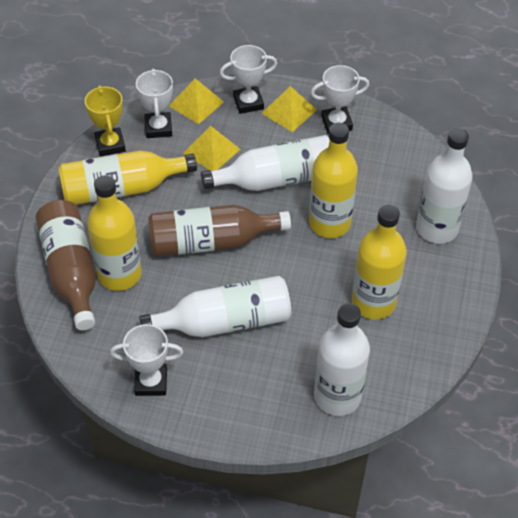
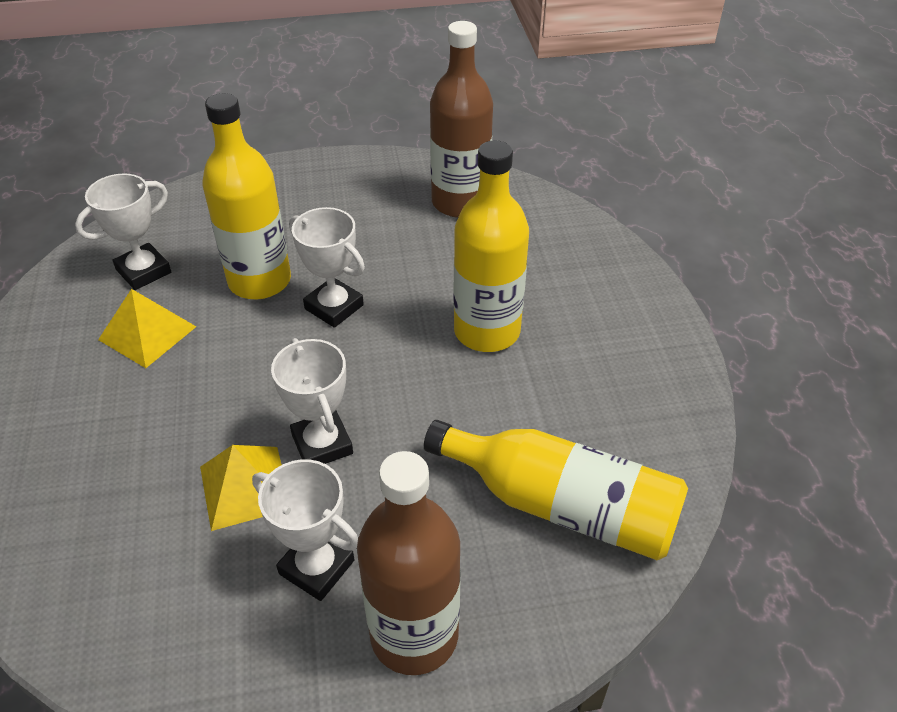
white bottle: 4 -> 0
yellow bottle: 4 -> 3
yellow pyramid: 3 -> 2
yellow trophy: 1 -> 0

